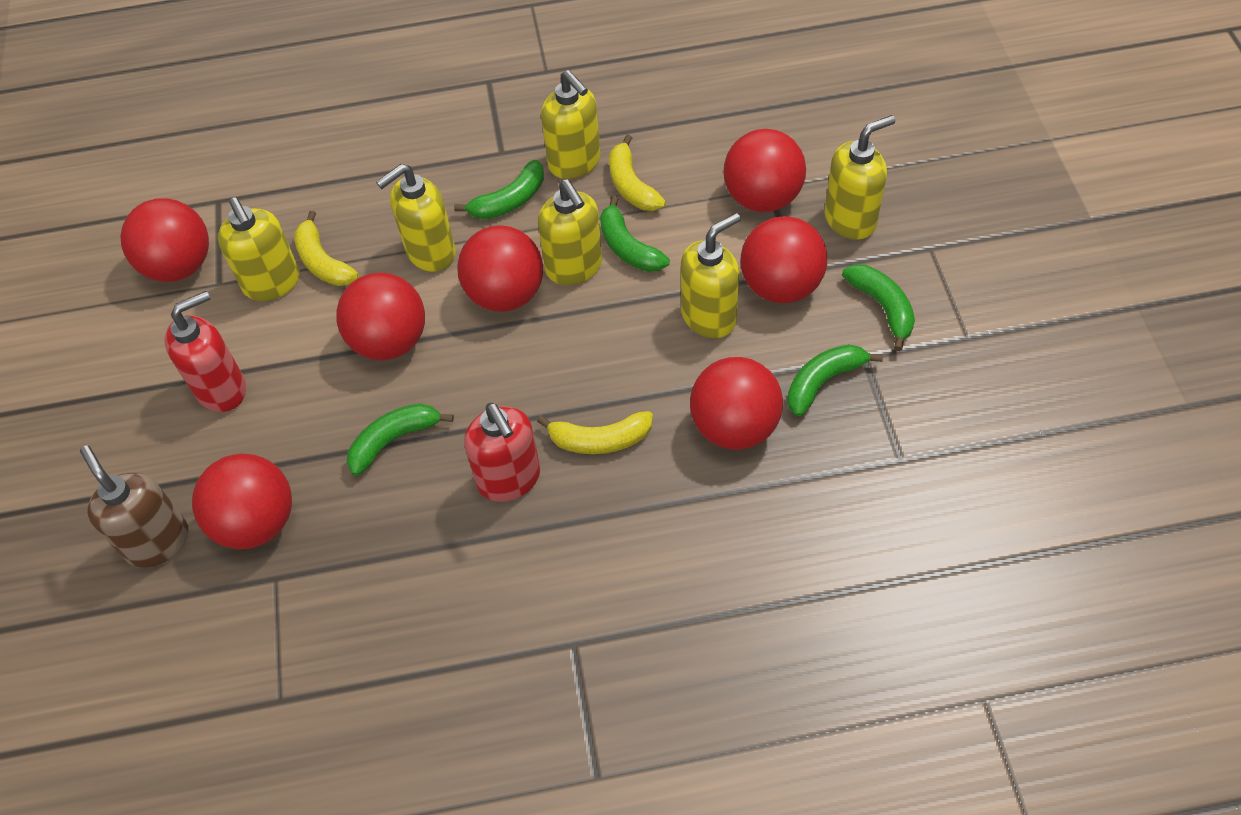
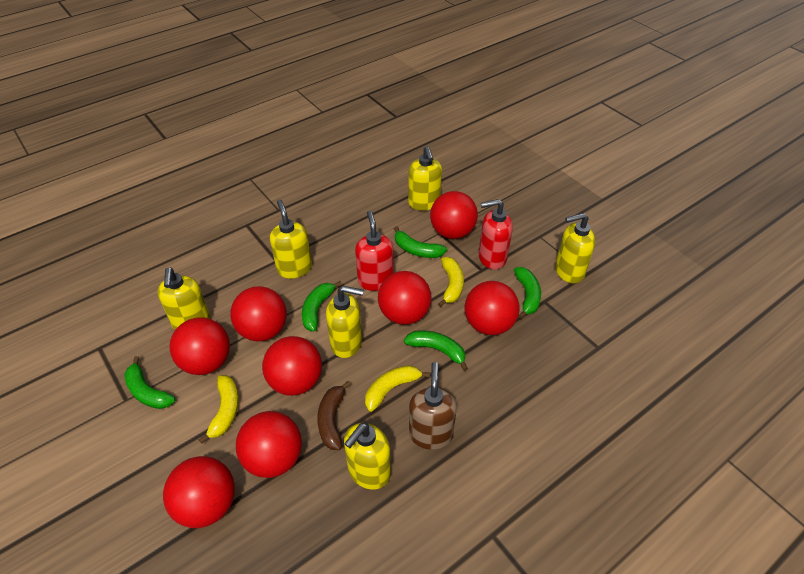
brown banana: 0 -> 1
red ball: 7 -> 8

